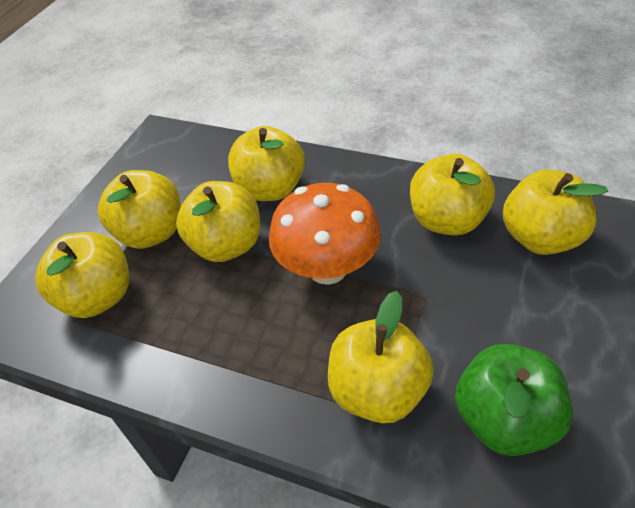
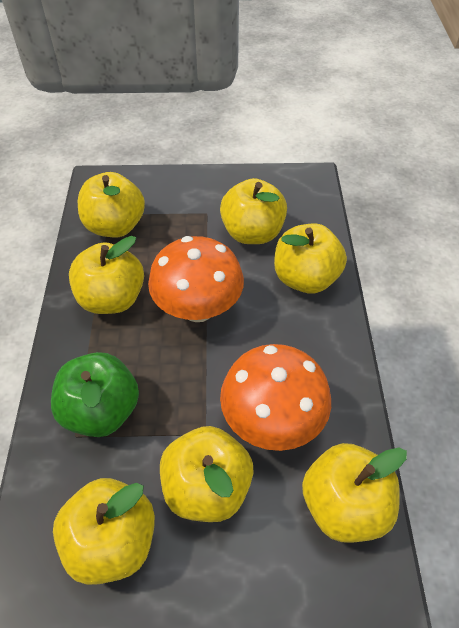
orange mushroom: 1 -> 2

